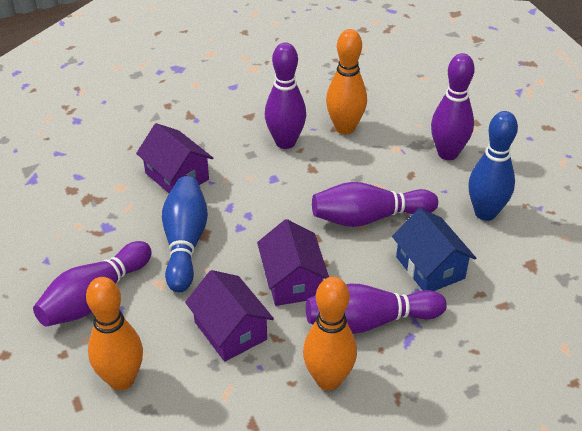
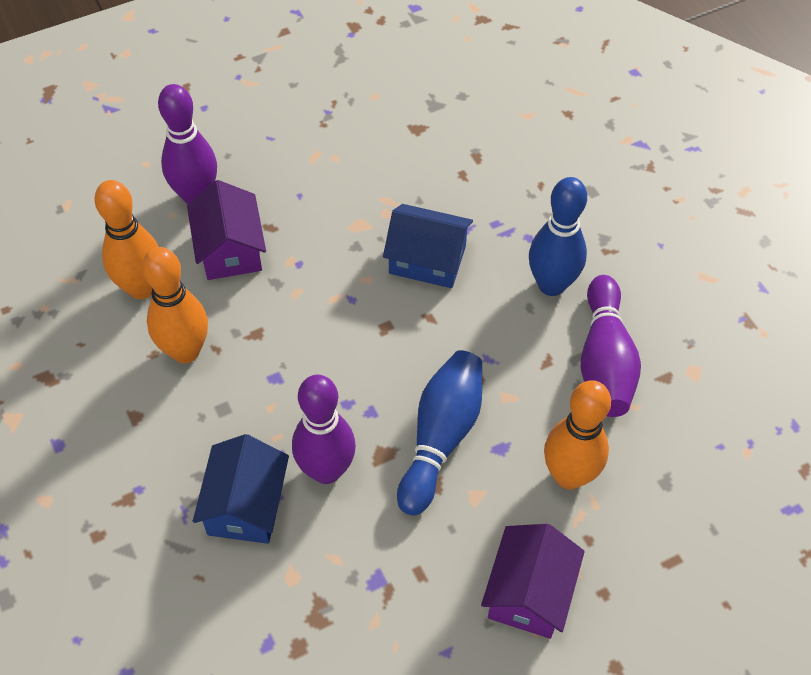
blue house: 1 -> 2
purple bowling pin: 5 -> 3
purple house: 3 -> 2

